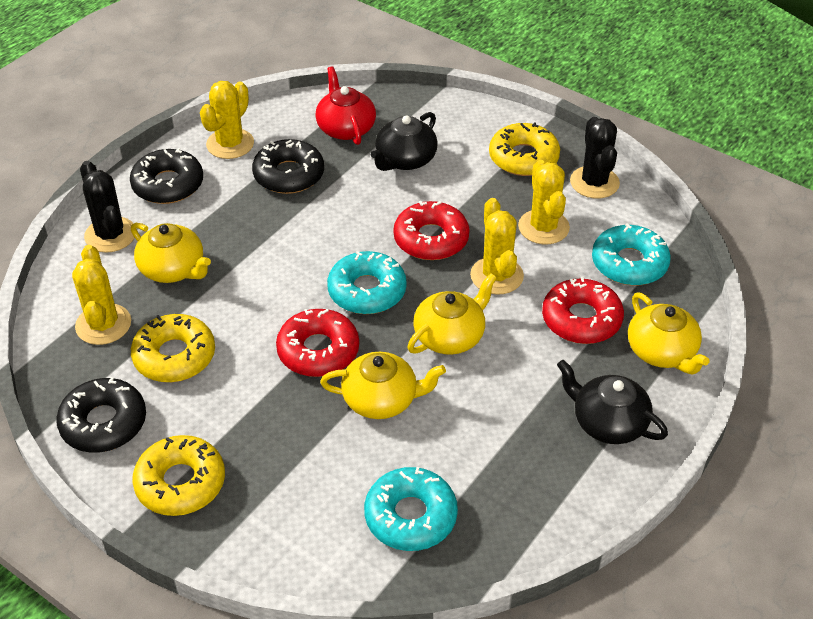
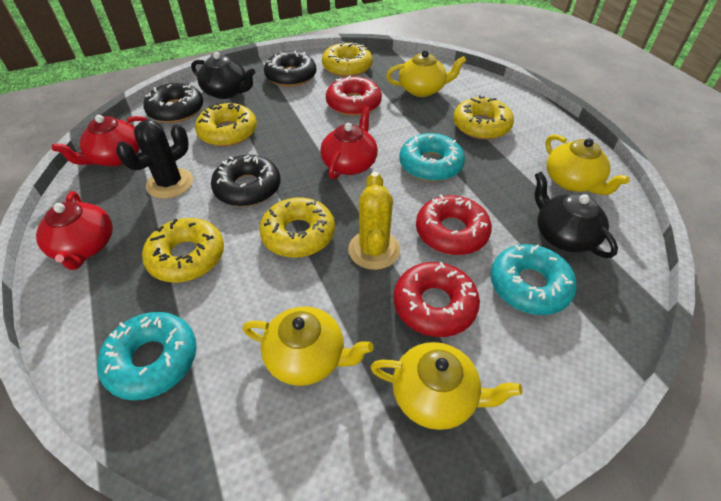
black cactus: 2 -> 1
red teapot: 1 -> 3
yellow cactus: 4 -> 1
yellow donut: 3 -> 5

